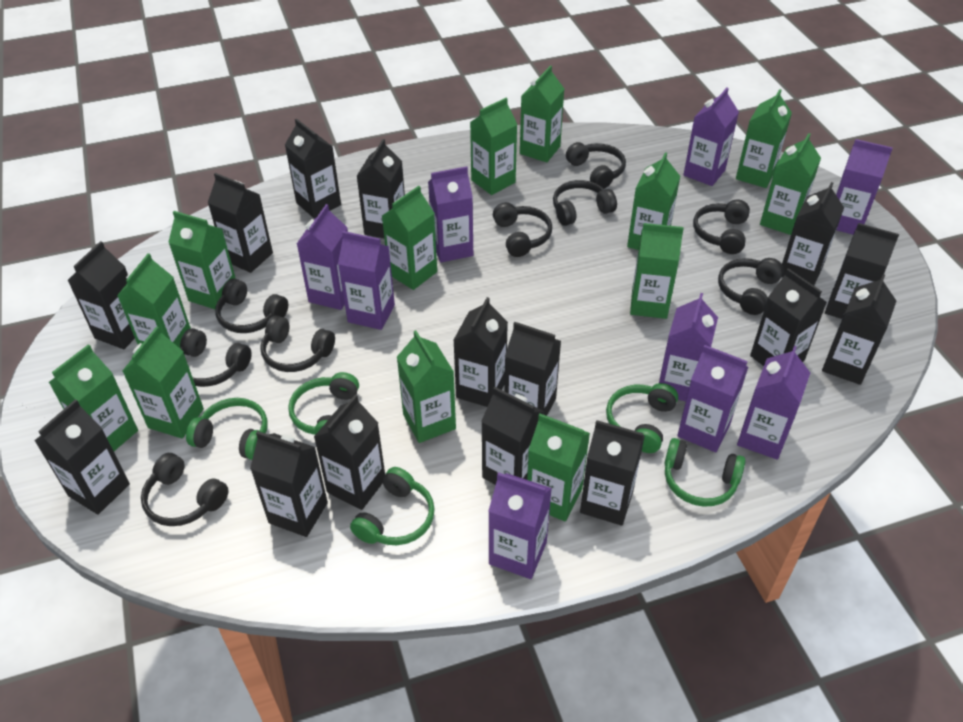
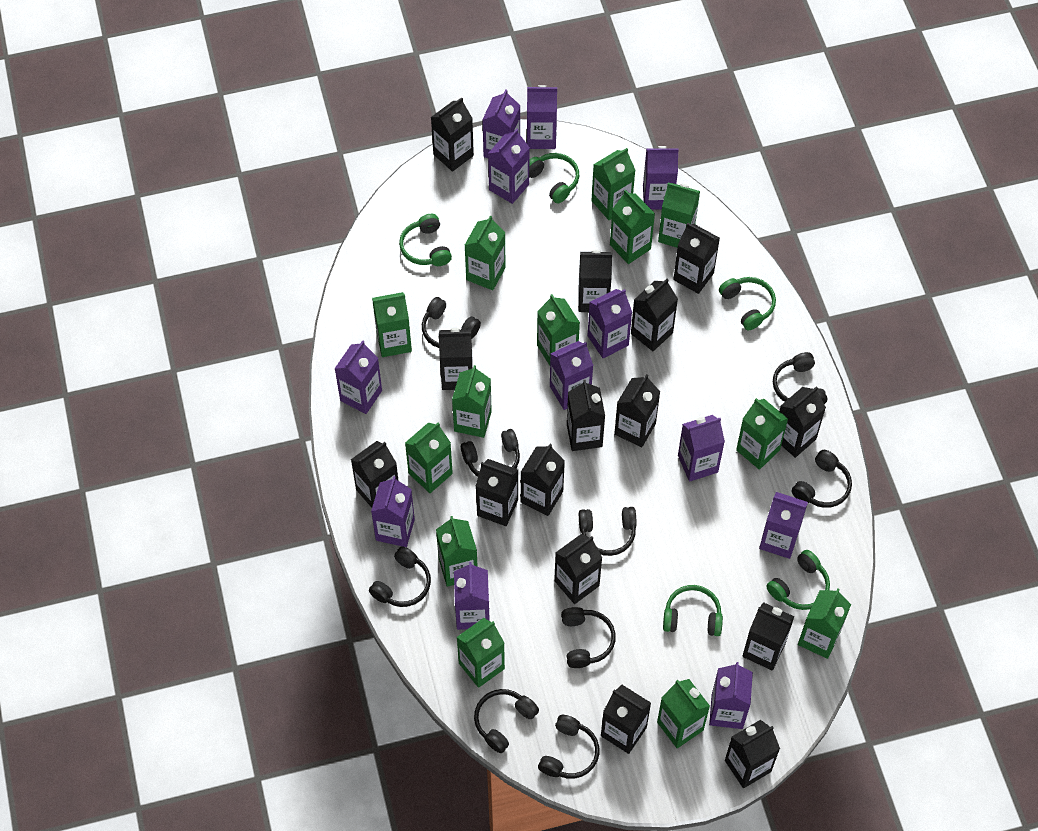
purple carton: 9 -> 12

